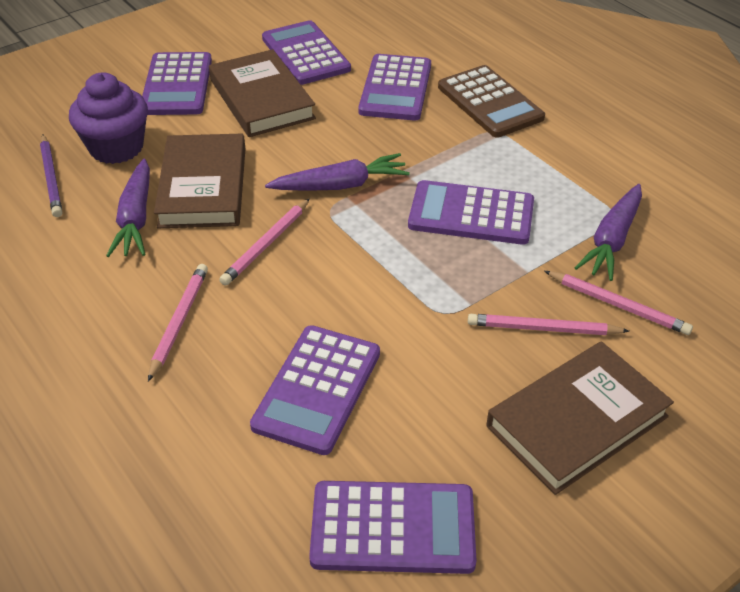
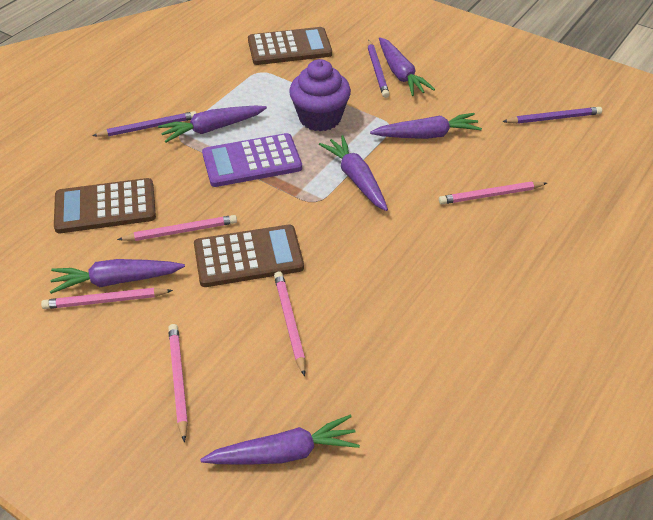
brown book: 3 -> 0
brown calculator: 1 -> 3
pink pencil: 4 -> 5
purple calculator: 6 -> 1
purple carrot: 3 -> 6
purple pencil: 1 -> 3

